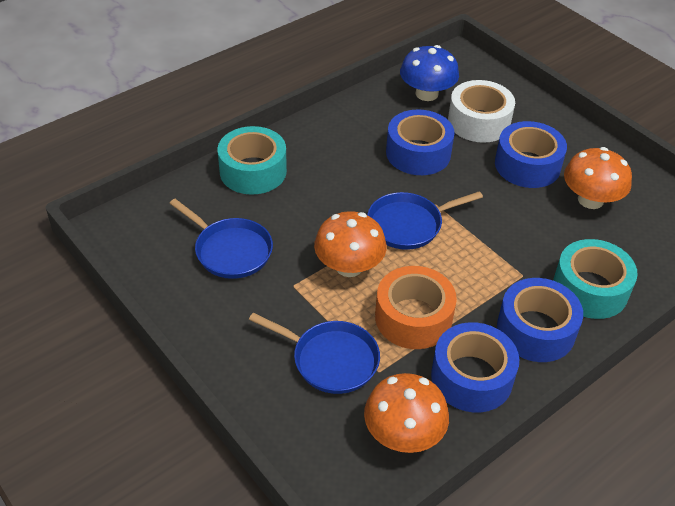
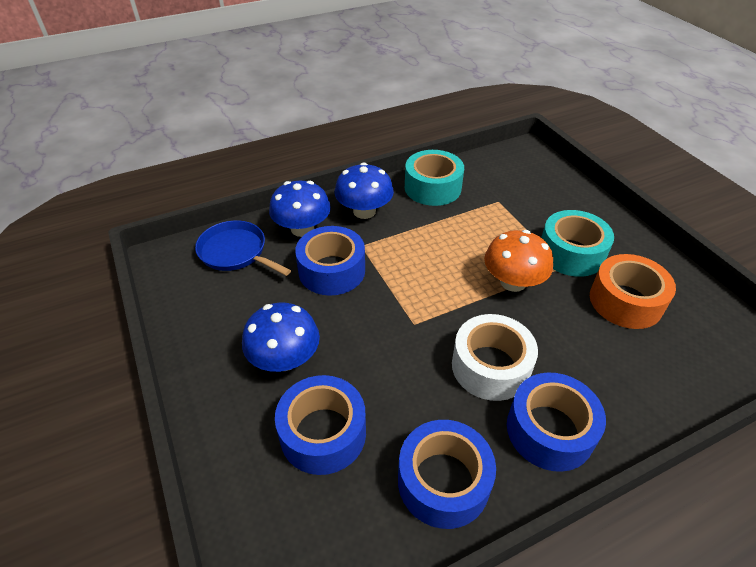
blue mushroom: 1 -> 3
blue pan: 3 -> 1
orange mushroom: 3 -> 1

